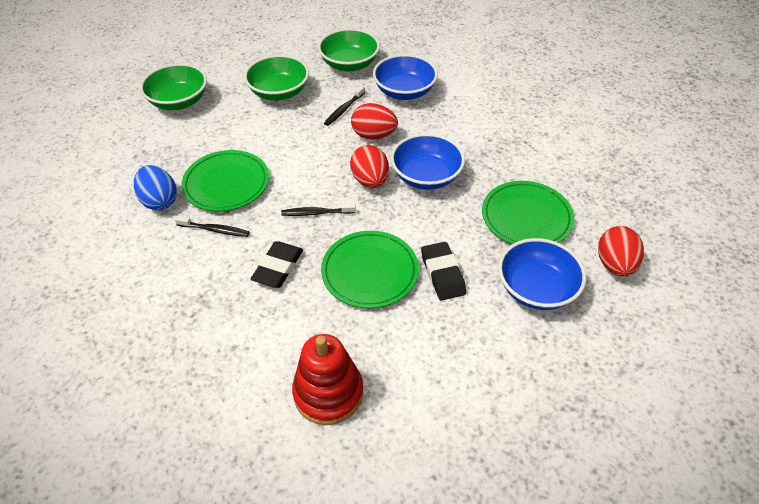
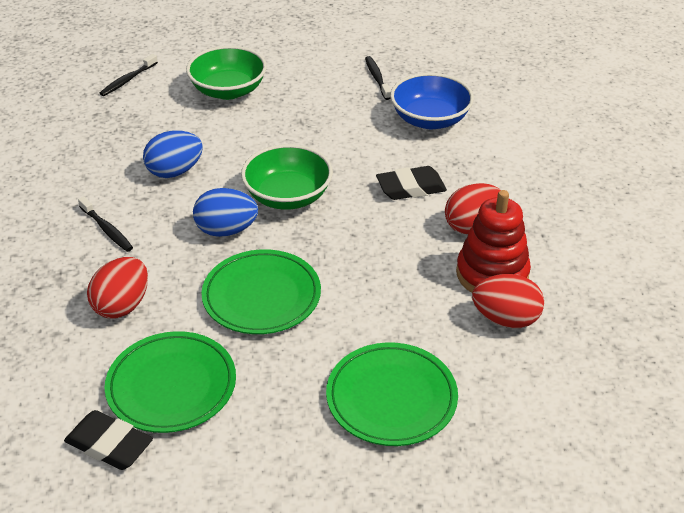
blue bowl: 3 -> 1
blue egg: 1 -> 2
green bowl: 3 -> 2

